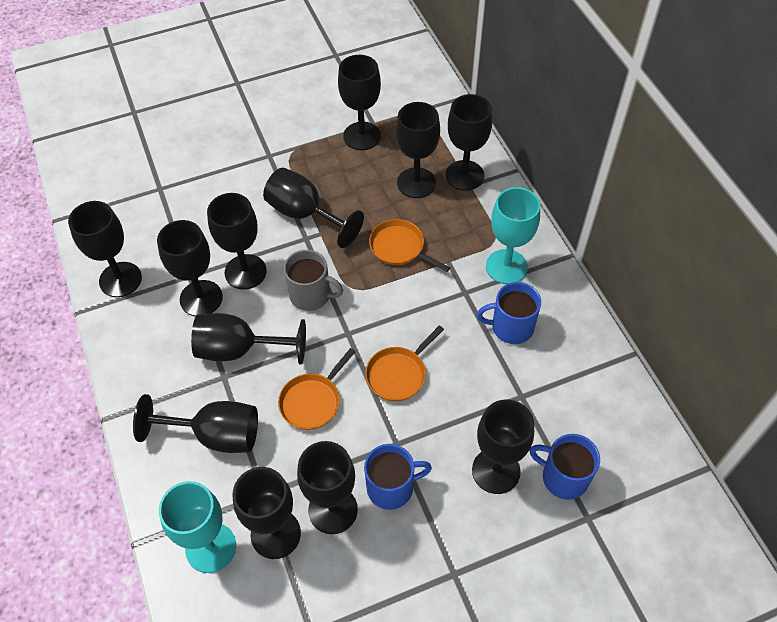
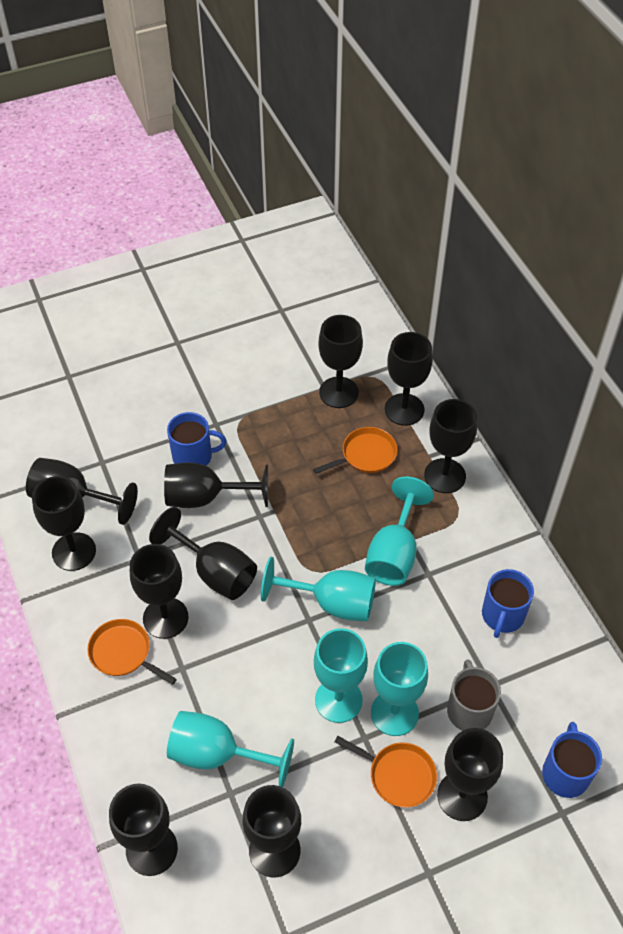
black goblet: 12 -> 11
turquoise goblet: 2 -> 5

